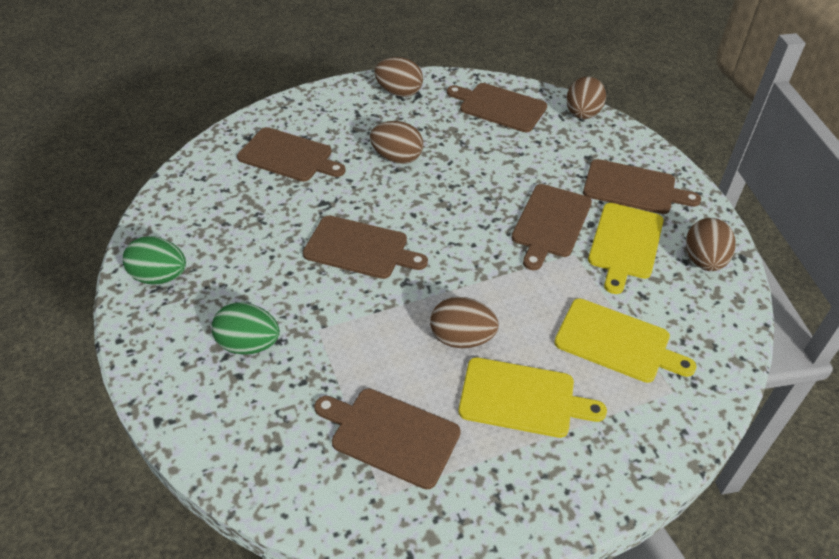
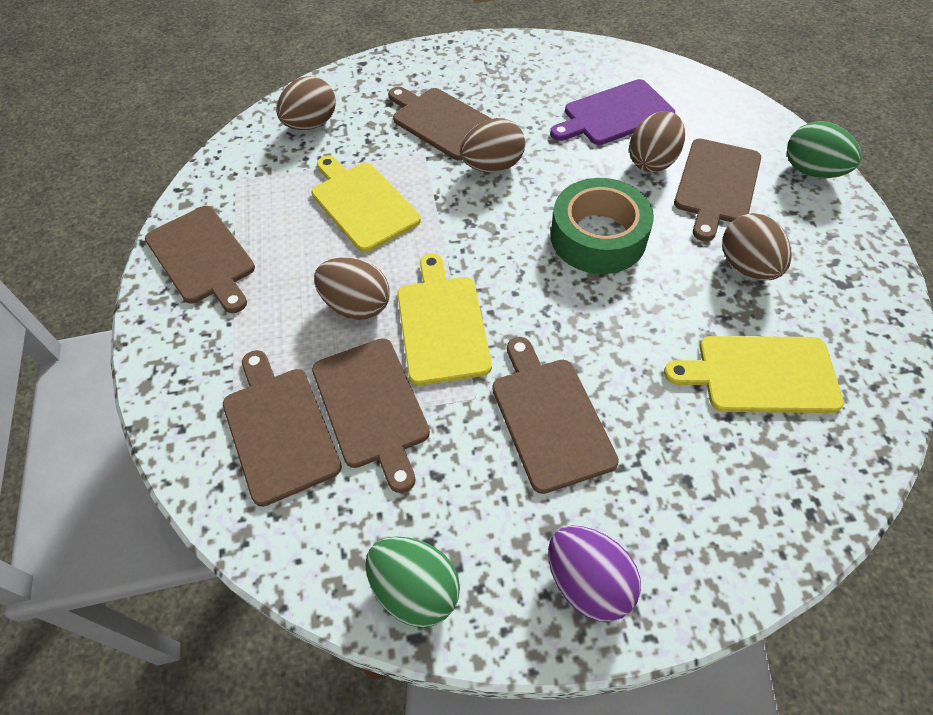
green tape: 0 -> 1
purple cutting board: 0 -> 1
purple egg: 0 -> 1

